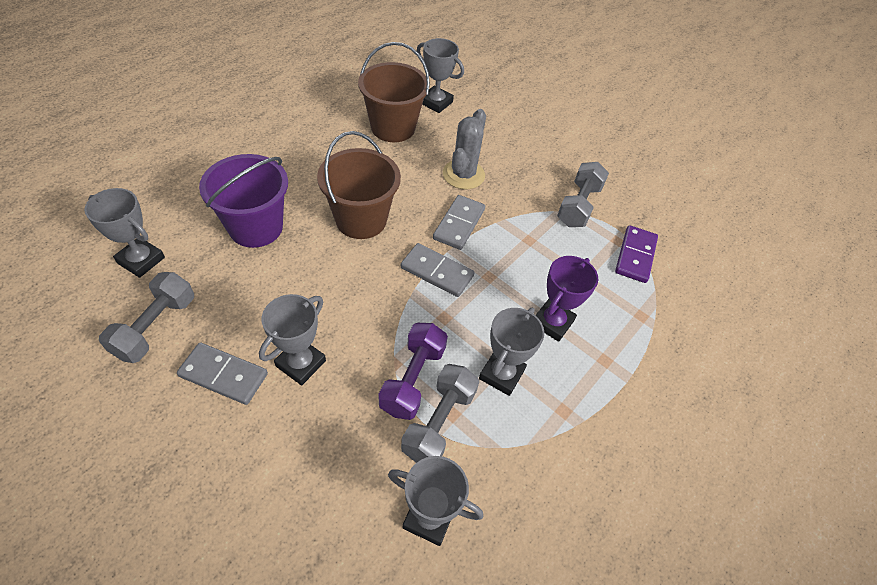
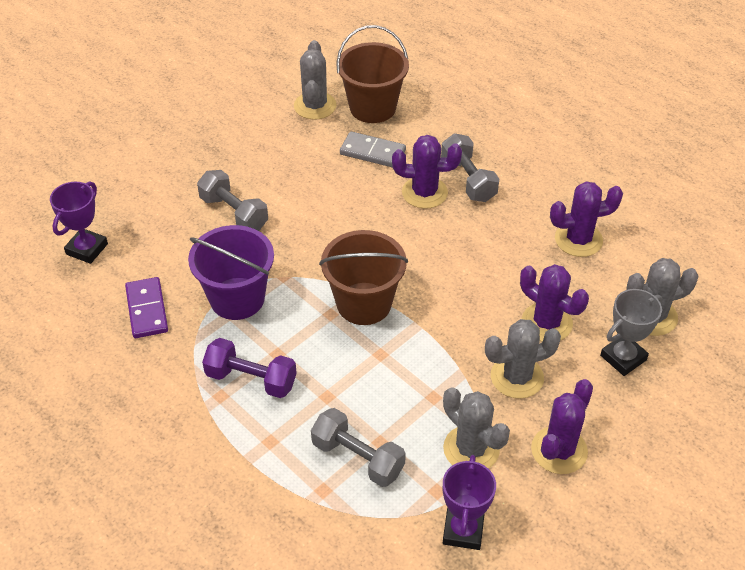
grey cactus: 1 -> 4
grey domino: 3 -> 1
grey trophy: 5 -> 1
purple cactus: 0 -> 4
purple trophy: 1 -> 2

